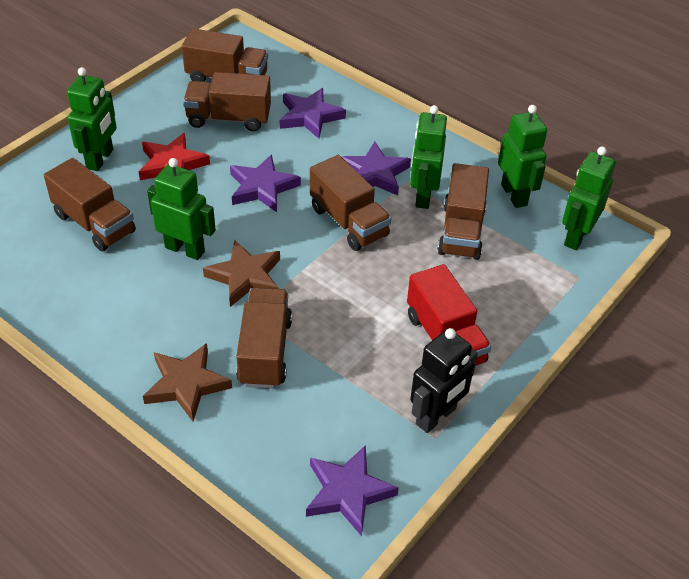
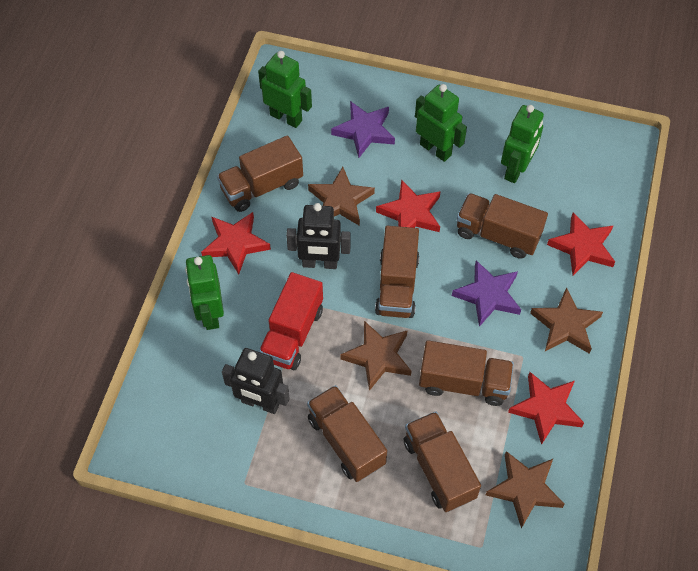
black robot: 1 -> 2
brown star: 2 -> 4
green robot: 5 -> 4
purple star: 4 -> 2
red star: 1 -> 4

